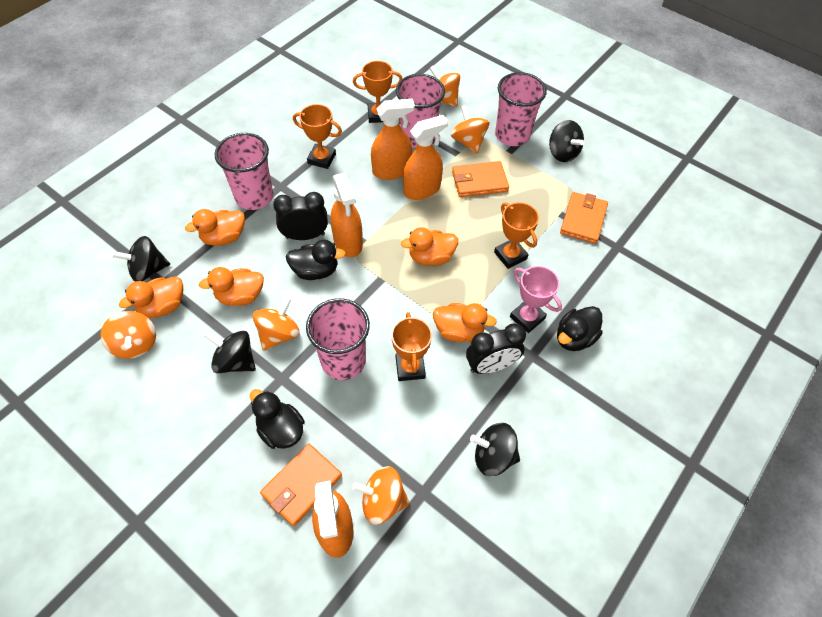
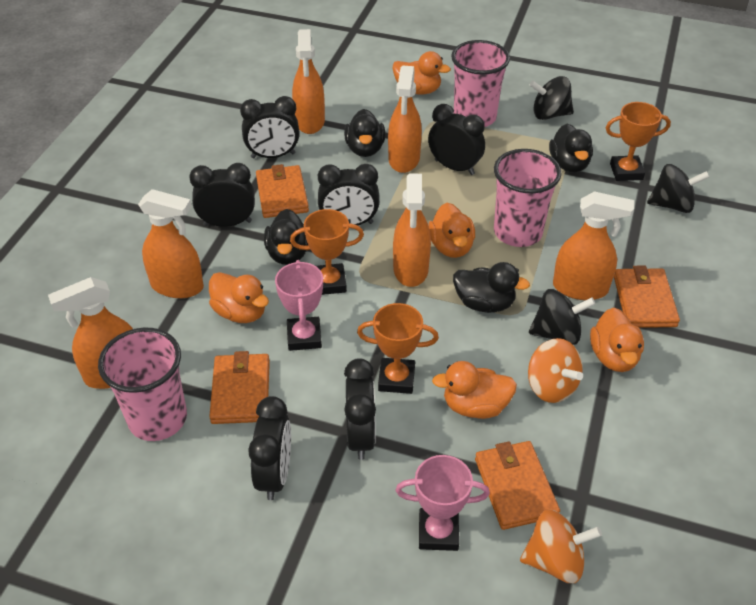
black clock: 2 -> 6
black duck: 3 -> 4
black spinning top: 4 -> 3
orange spinning top: 5 -> 2
orange spray bottle: 4 -> 6
orange trophy: 4 -> 3
orange wallet: 3 -> 4
pink cup: 4 -> 3
pink trophy: 1 -> 2

